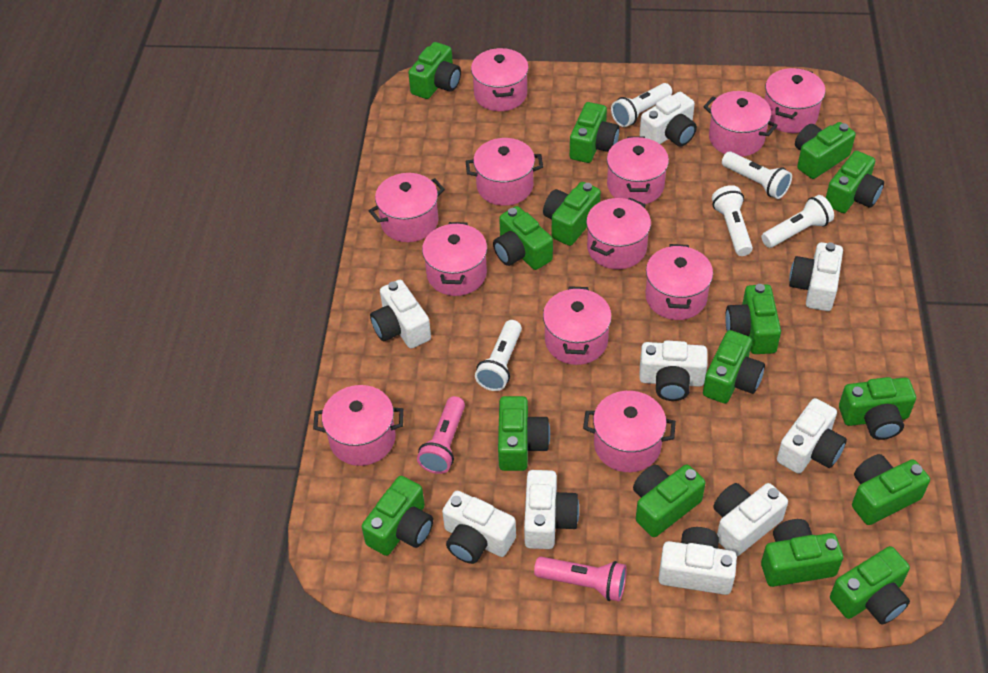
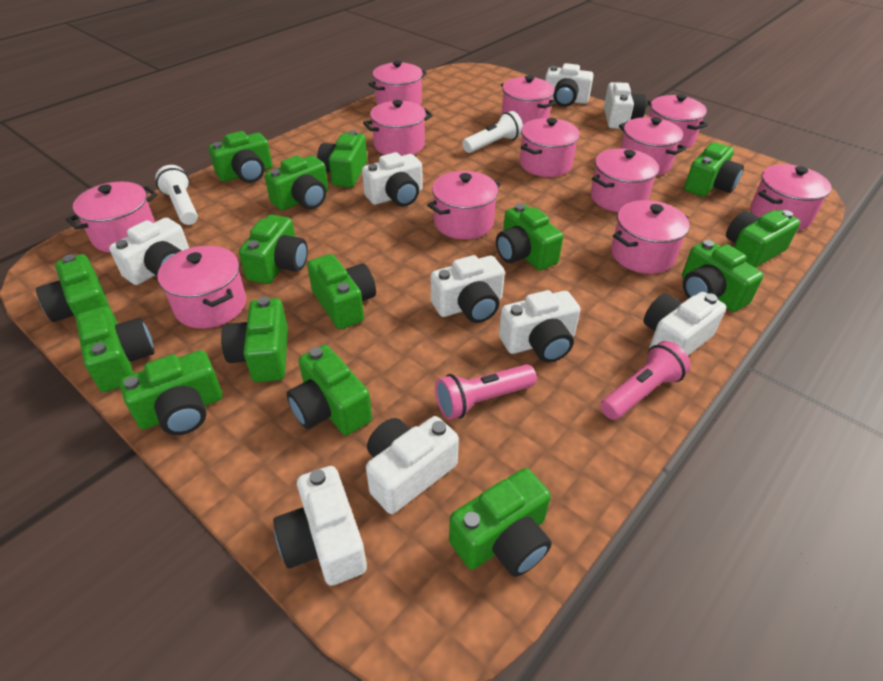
white flashlight: 5 -> 2

